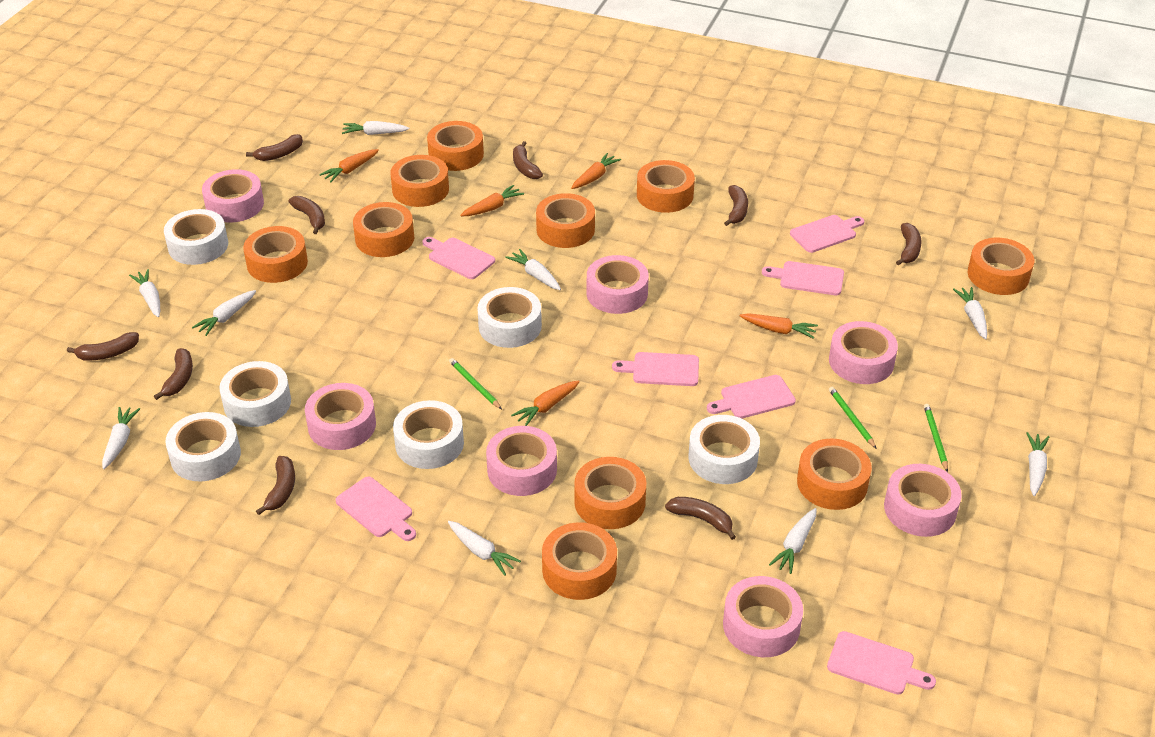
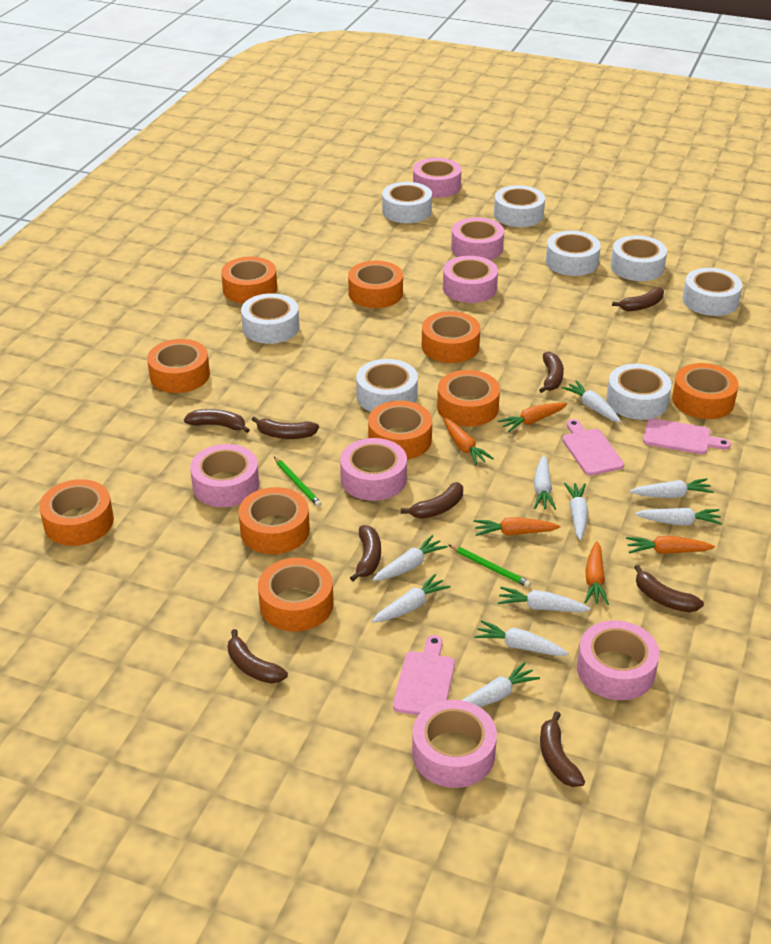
green pencil: 3 -> 2
pink cutting board: 7 -> 3
white carrot: 9 -> 10
white tape: 6 -> 8

